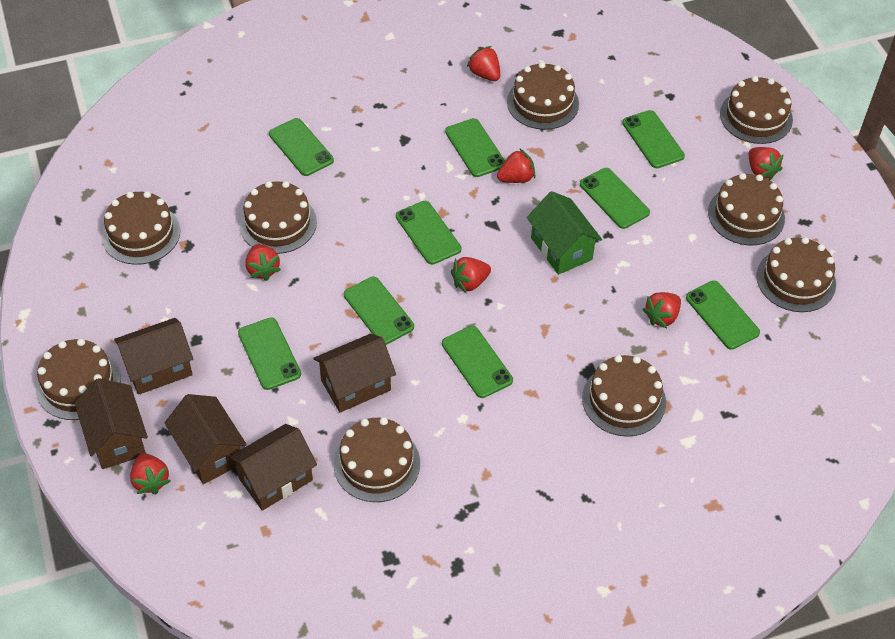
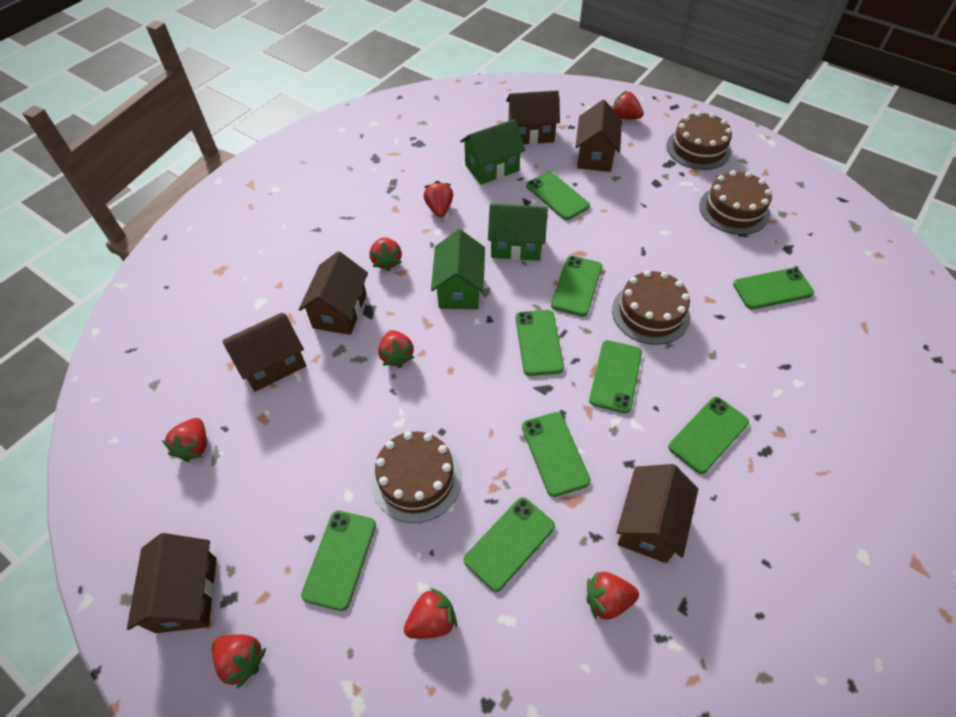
brown cake: 9 -> 4
brown house: 5 -> 6
green house: 1 -> 3
red strawberry: 7 -> 8

